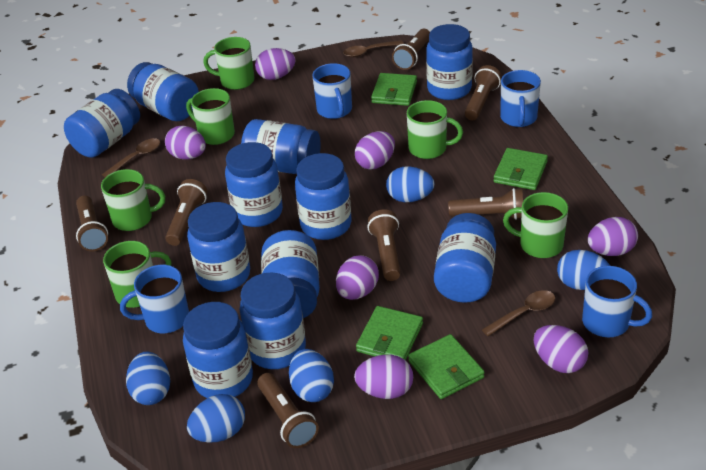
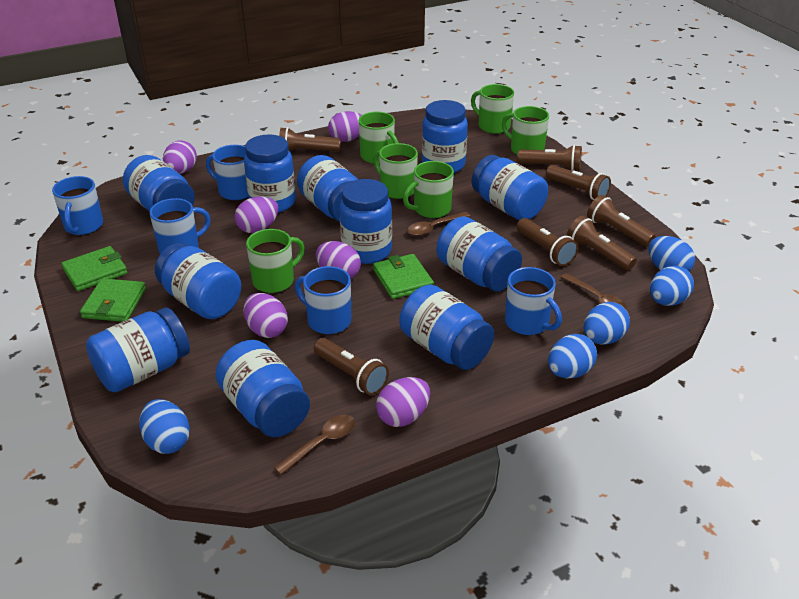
blue mug: 4 -> 5
green wallet: 4 -> 3
purple egg: 7 -> 6

